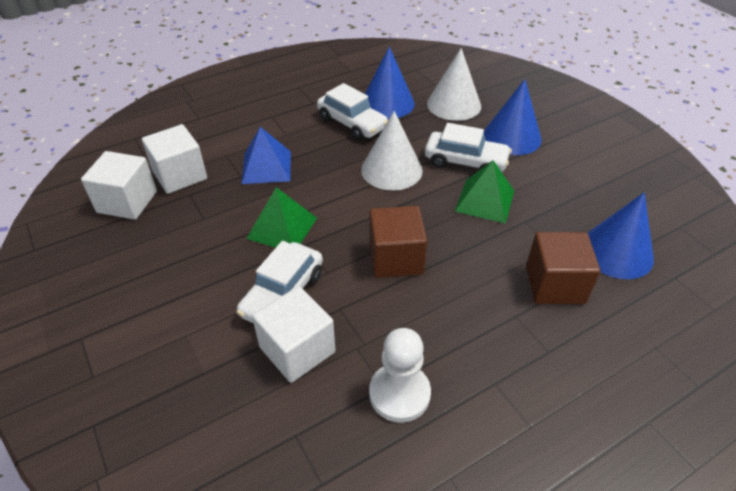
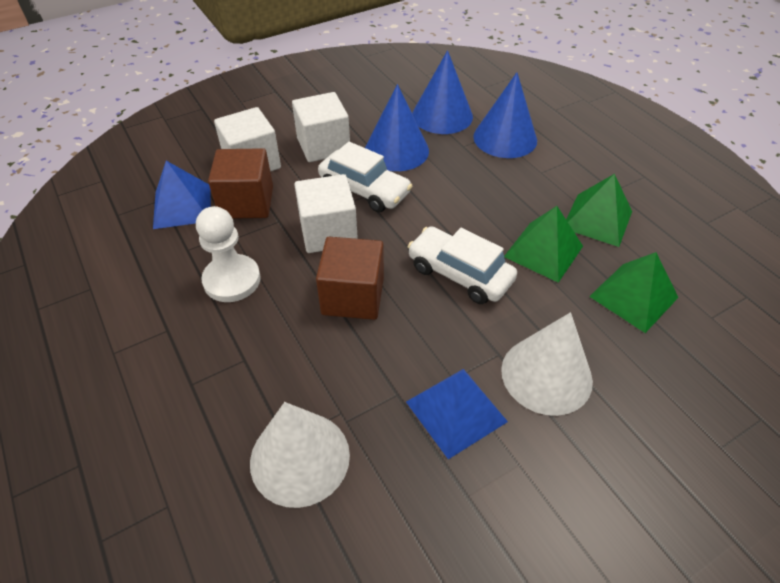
blue pyramid: 1 -> 2
green pyramid: 2 -> 3
white car: 3 -> 2

